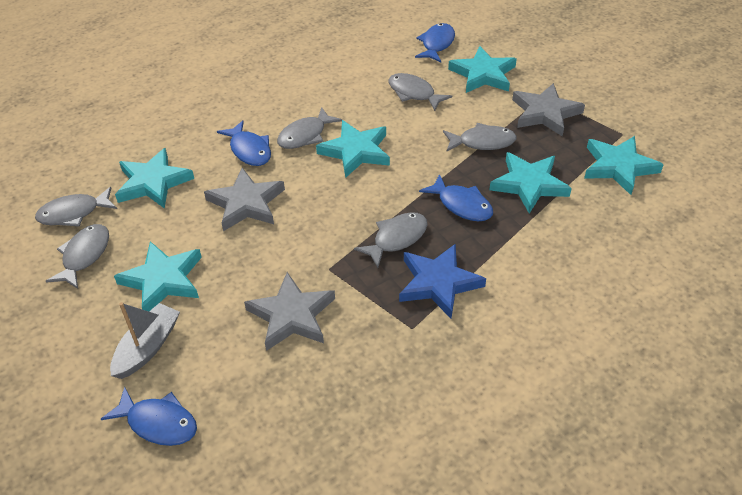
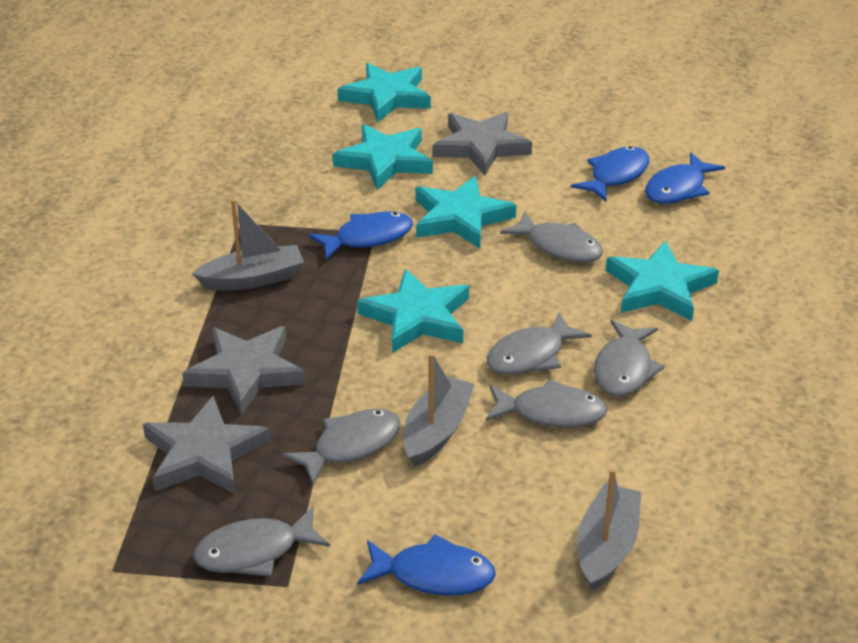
blue star: 1 -> 0
grey boat: 1 -> 3
turquoise star: 6 -> 5

